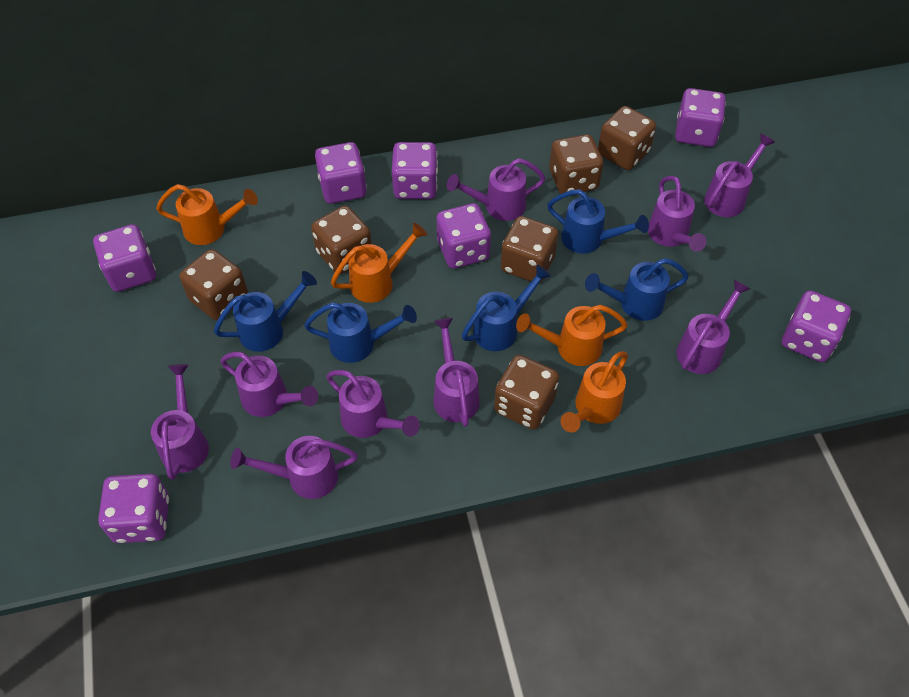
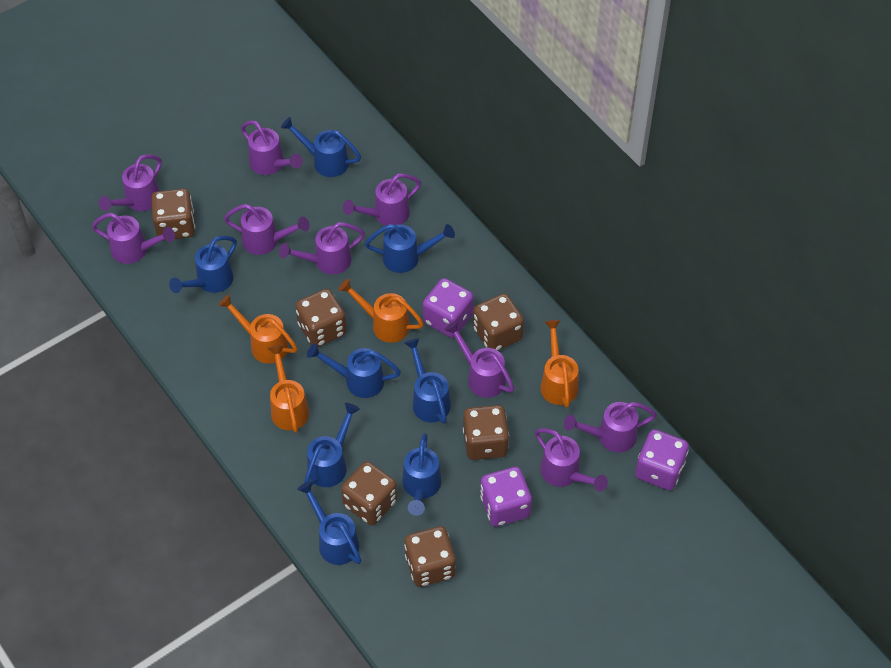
blue watering can: 5 -> 8
purple dice: 7 -> 3

